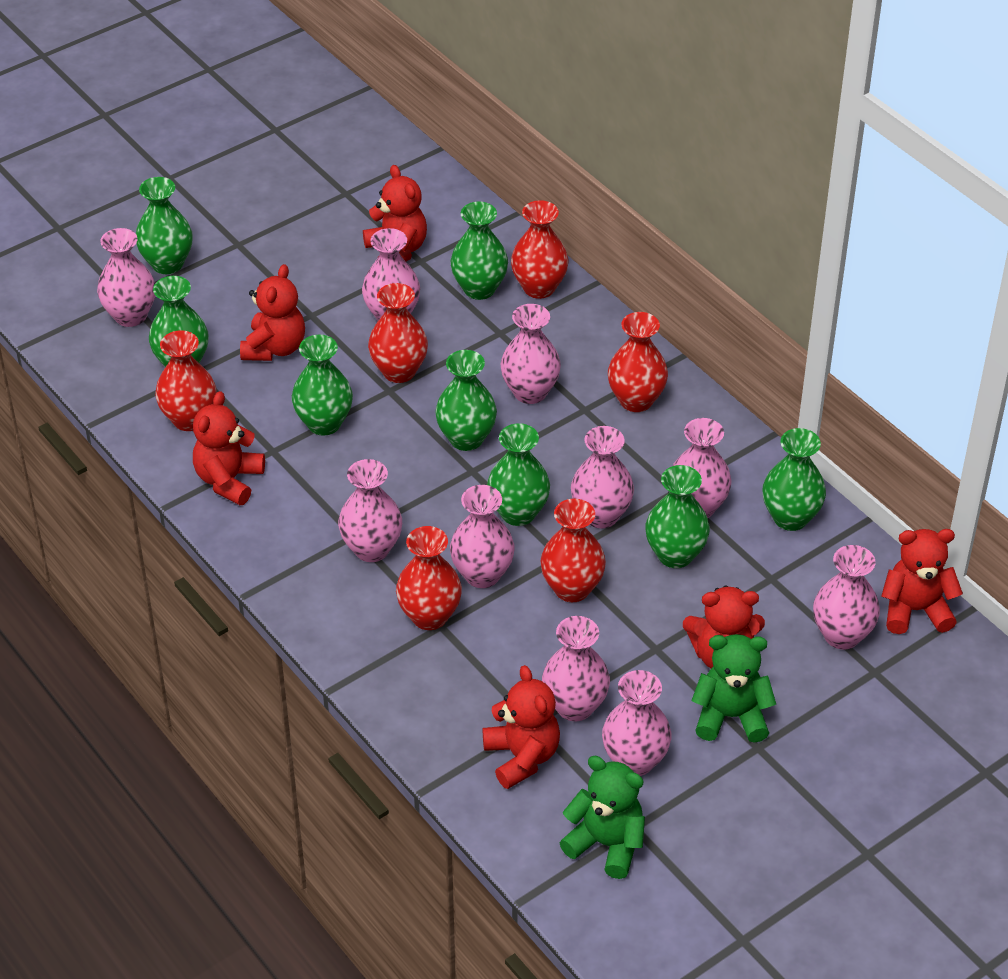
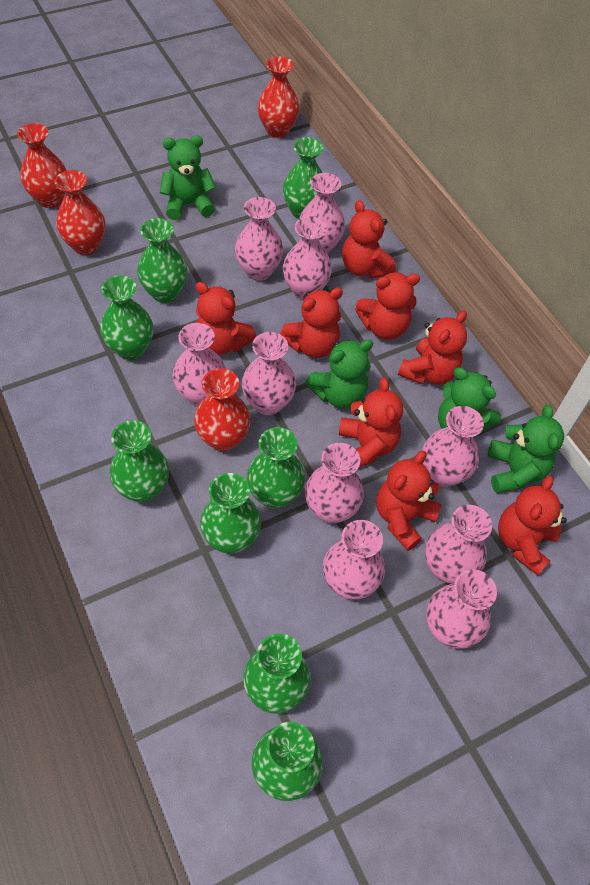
green teddy bear: 2 -> 4
red teddy bear: 6 -> 8
red vase: 6 -> 4

